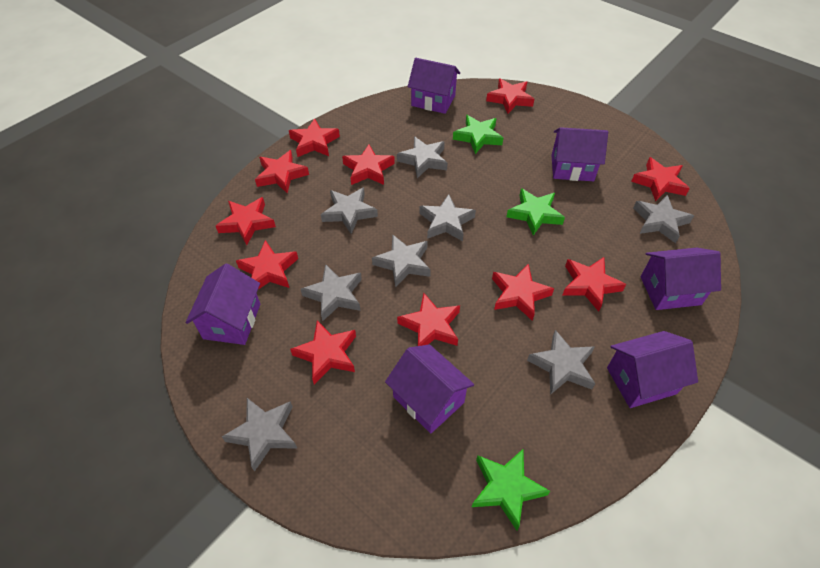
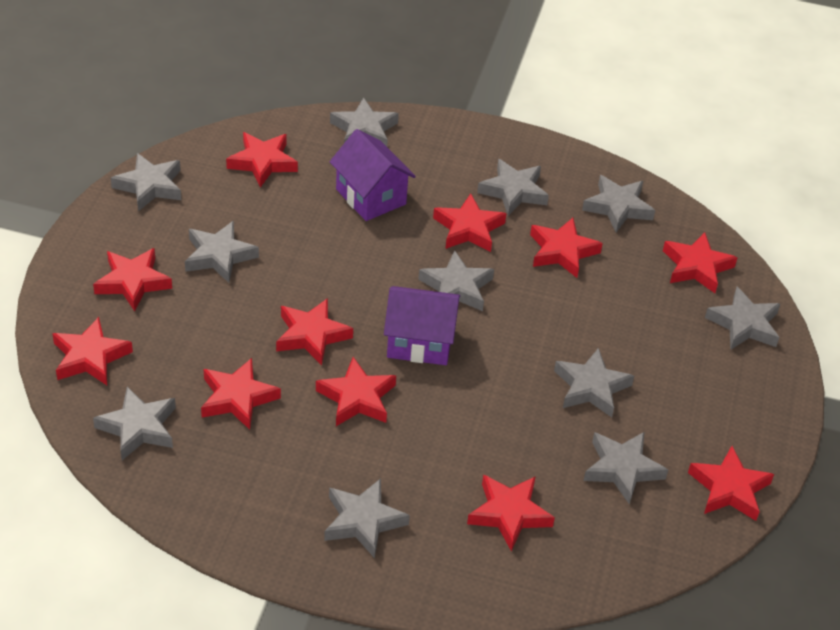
green star: 3 -> 0
grey star: 8 -> 11
purple house: 6 -> 2

